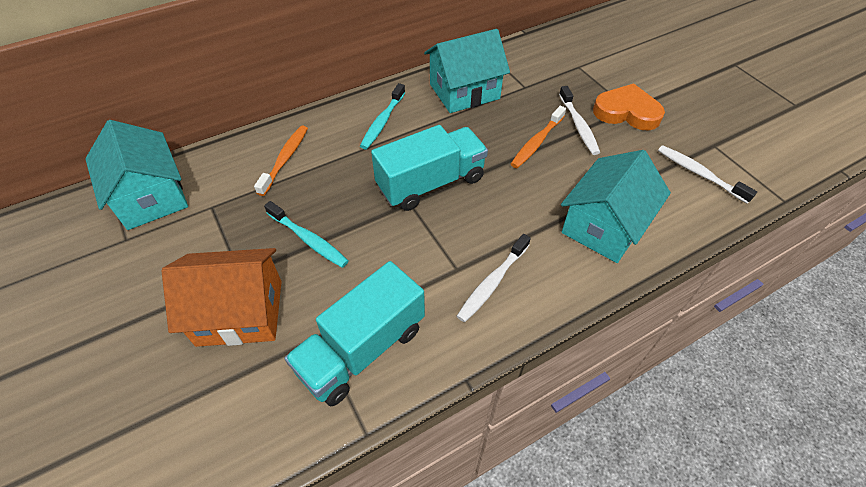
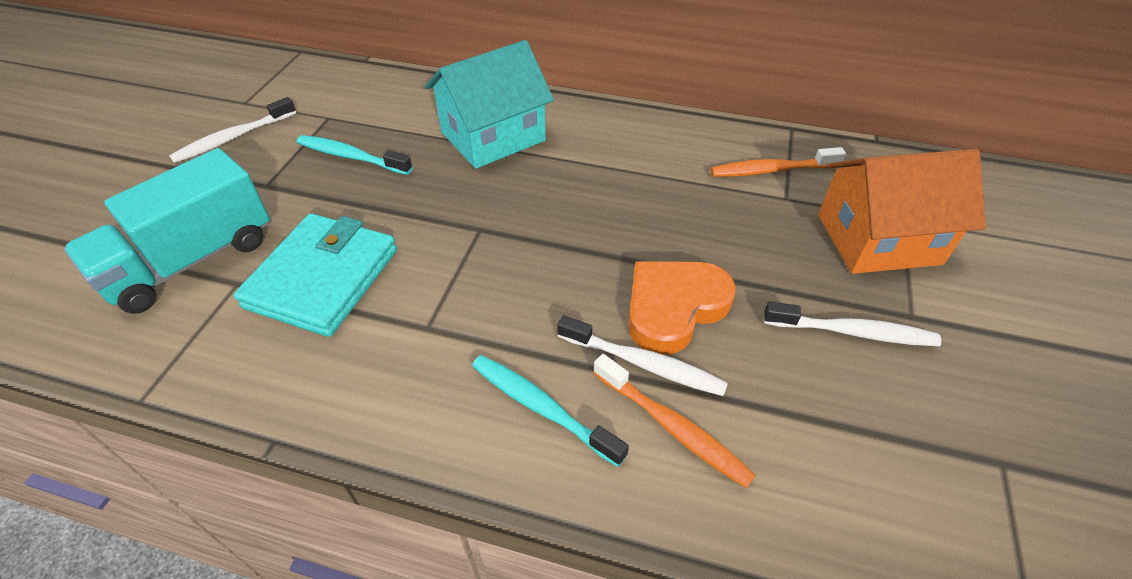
turquoise house: 3 -> 1
turquoise truck: 2 -> 1
turquoise wallet: 0 -> 1

